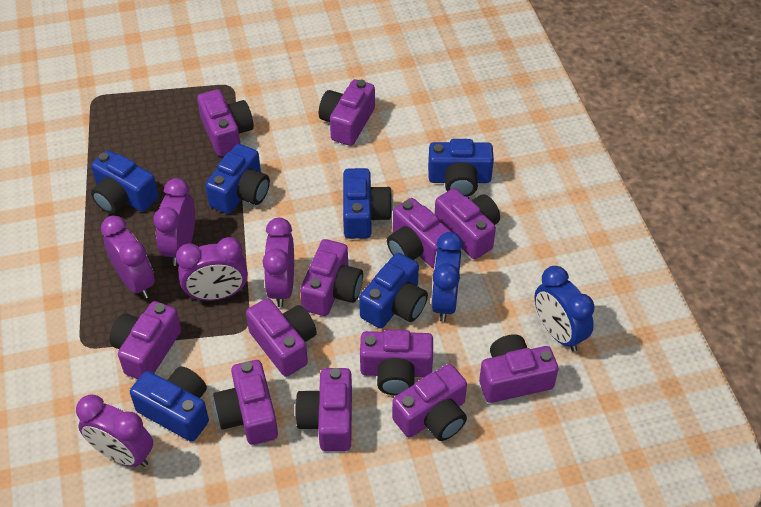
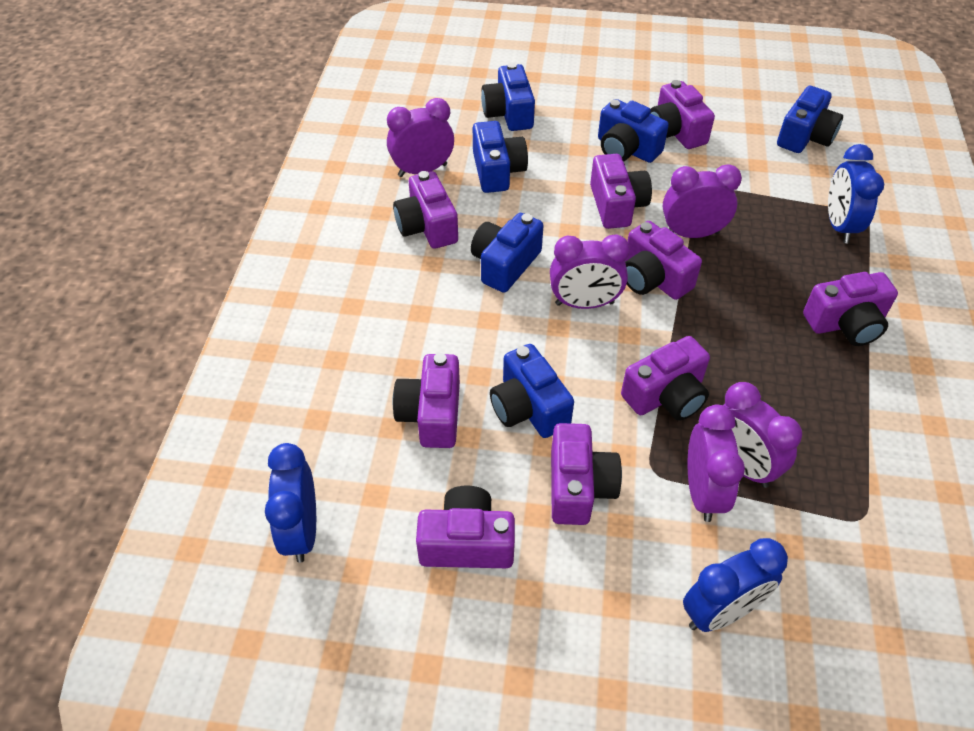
blue clock: 2 -> 3
purple camera: 12 -> 9

